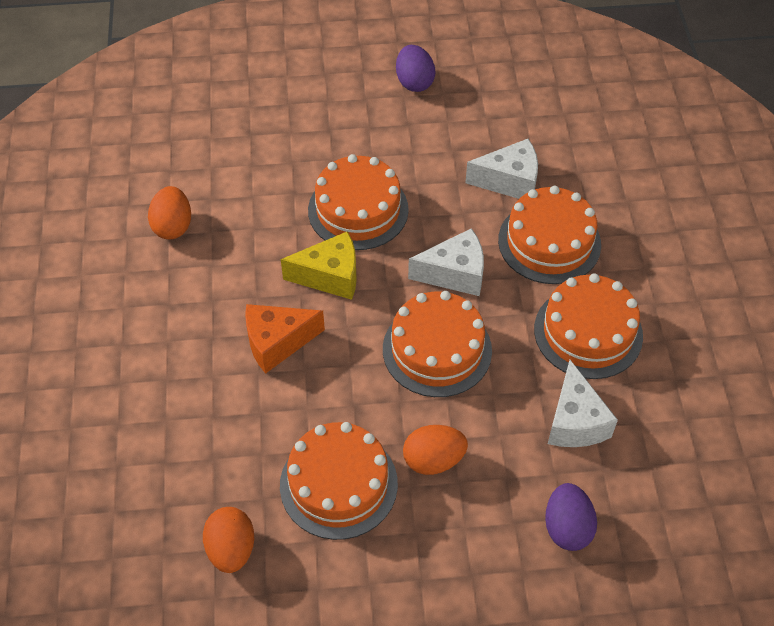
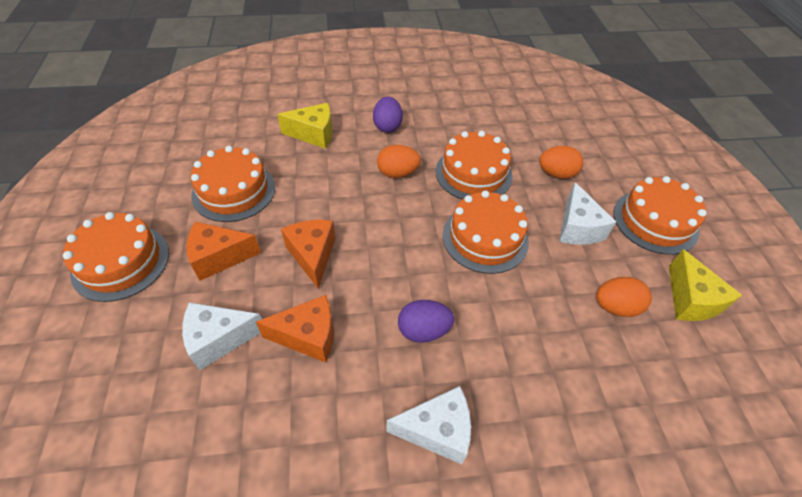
orange cheese: 1 -> 3
yellow cheese: 1 -> 2

